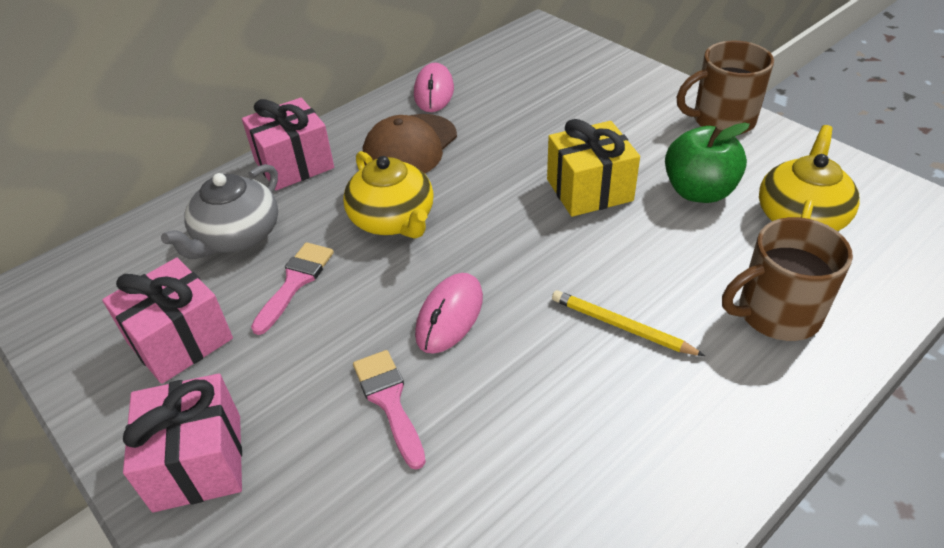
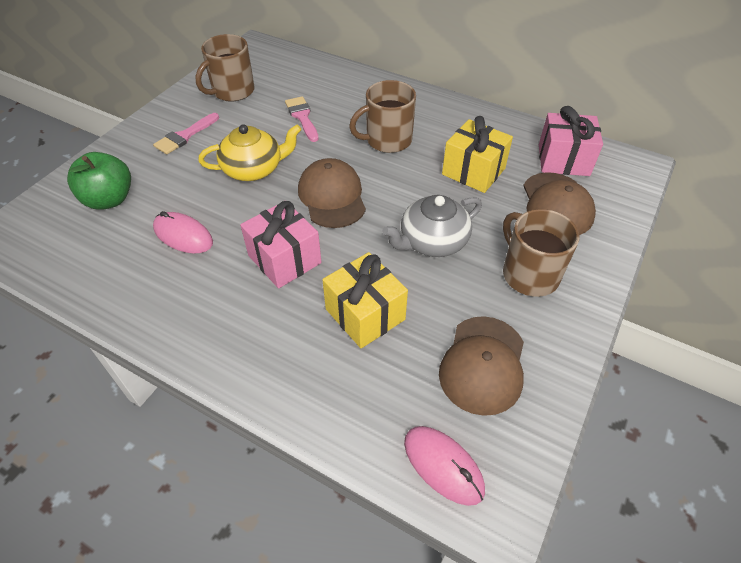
brown cap: 1 -> 3
brown mug: 2 -> 3
pink gift: 3 -> 2
yellow gift: 1 -> 2
yellow pencil: 1 -> 0
yellow teapot: 2 -> 1

